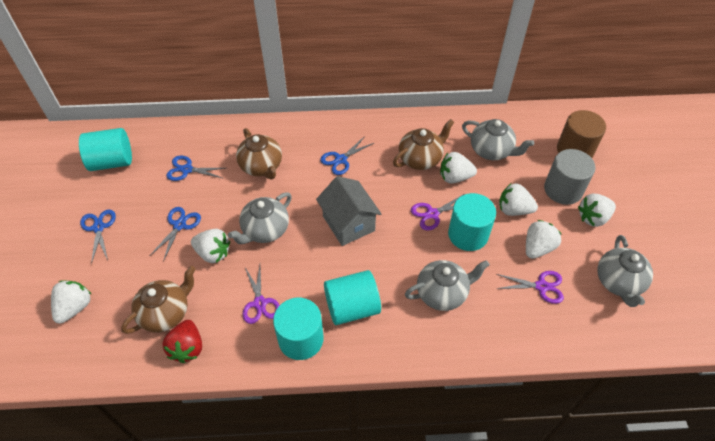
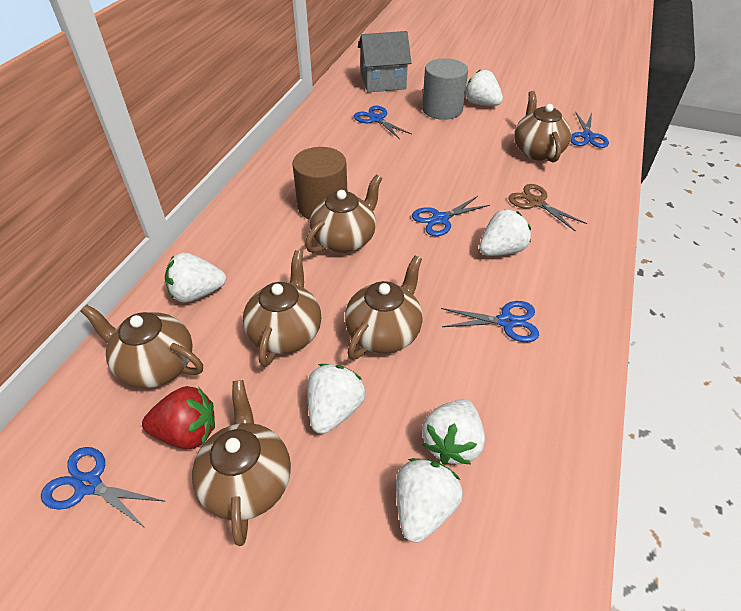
blue scissors: 4 -> 5
brown scissors: 0 -> 1
brown teapot: 3 -> 6
grey teapot: 4 -> 0
purple scissors: 3 -> 0
turquoise cylinder: 4 -> 0

